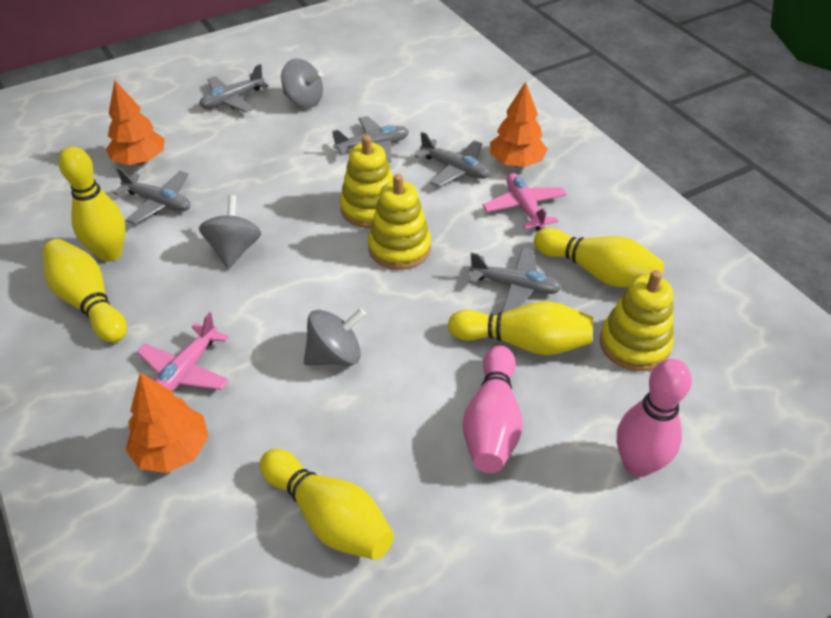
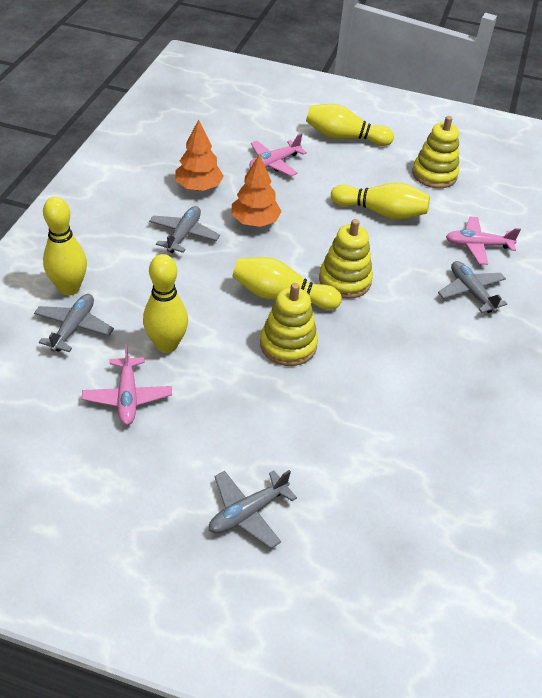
grey plane: 5 -> 4
grey spinning top: 3 -> 0
orange tree: 3 -> 2
pink bowling pin: 2 -> 0
pink plane: 2 -> 3

